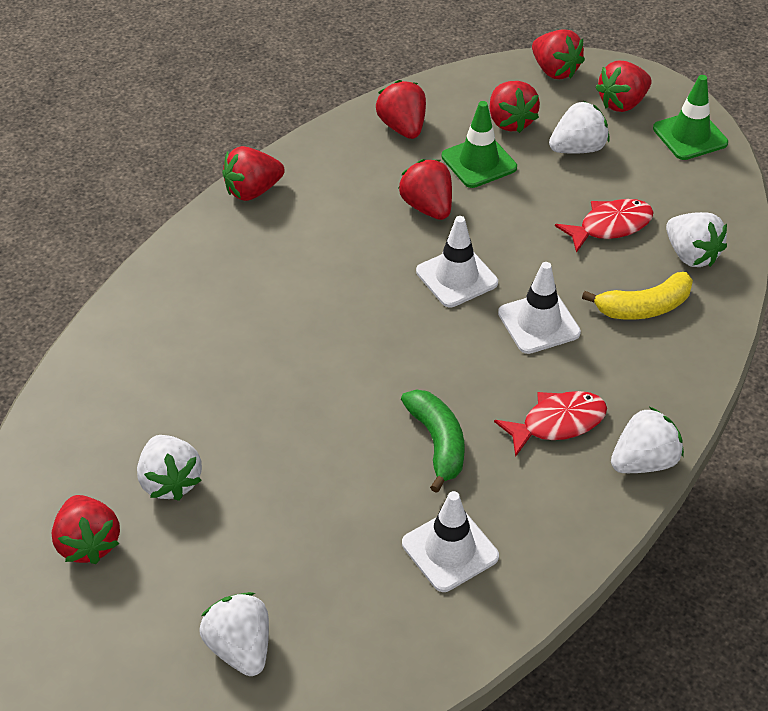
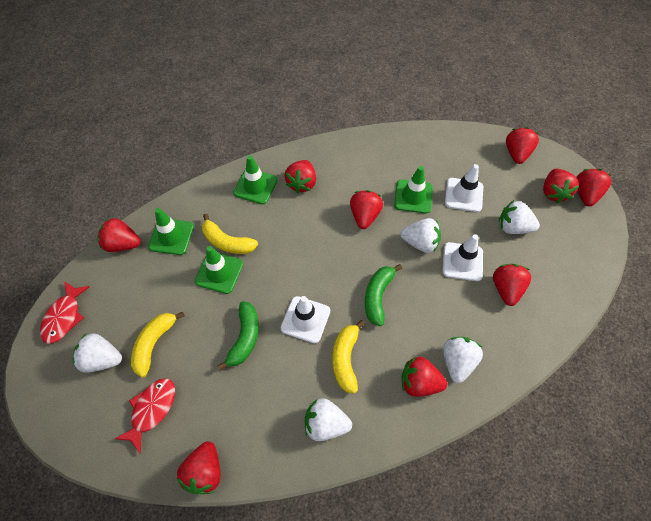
green banana: 1 -> 2
green traffic cone: 2 -> 4
red strawberry: 7 -> 9
yellow banana: 1 -> 3

